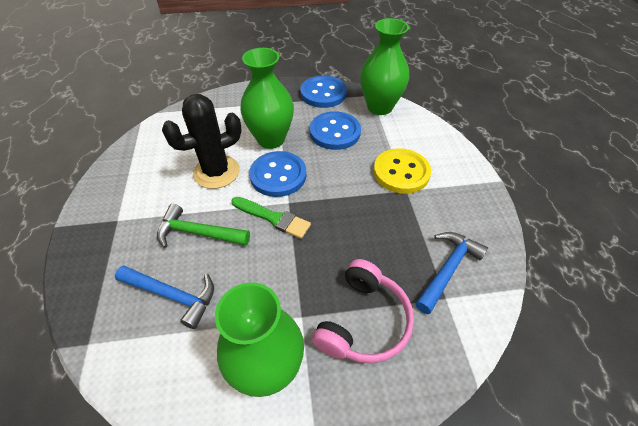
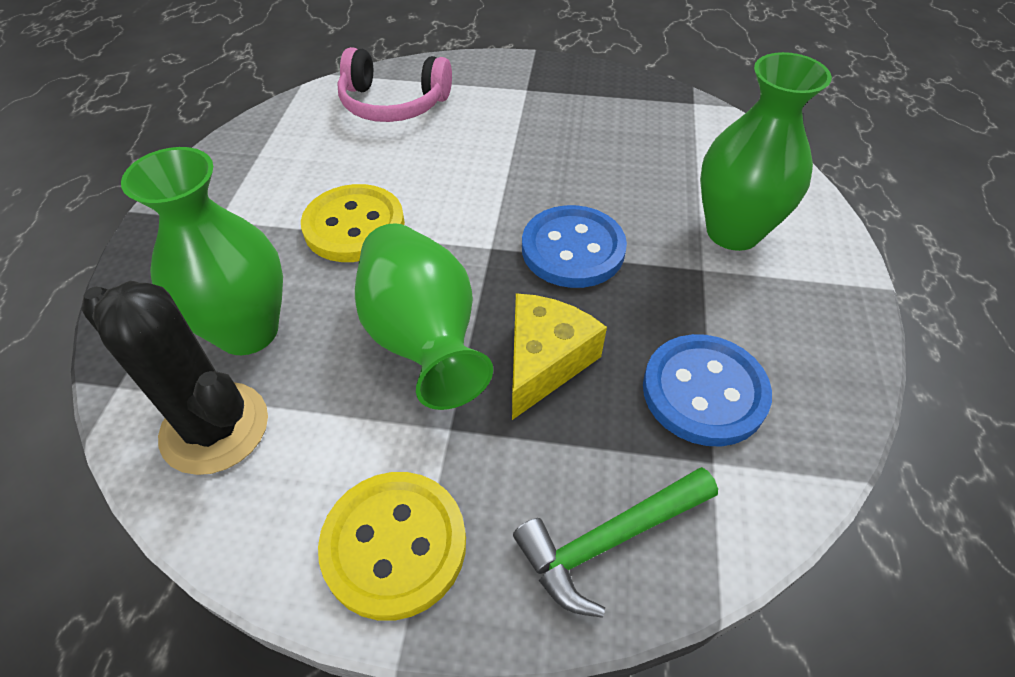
blue button: 3 -> 2
blue hammer: 2 -> 0
green brush: 1 -> 0
yellow button: 1 -> 2
yellow cheese: 0 -> 1

